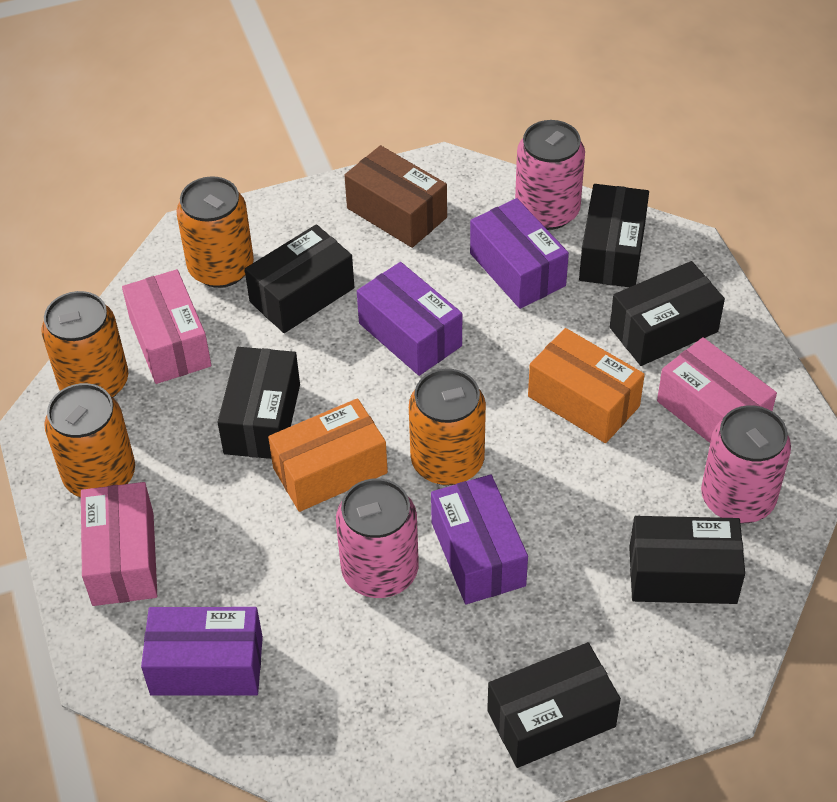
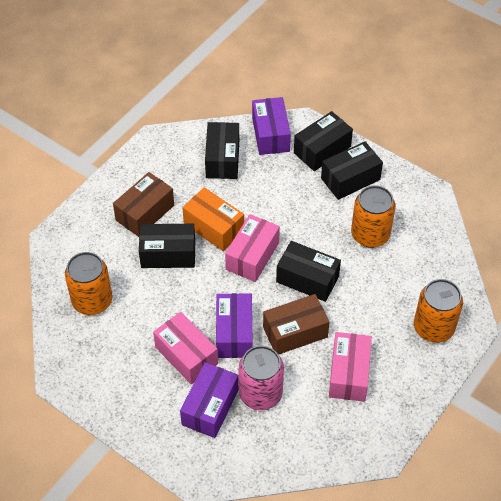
black box: 6 -> 5
brown box: 1 -> 2
orange box: 2 -> 1
orange can: 4 -> 3
pink can: 3 -> 1
purple box: 4 -> 3

